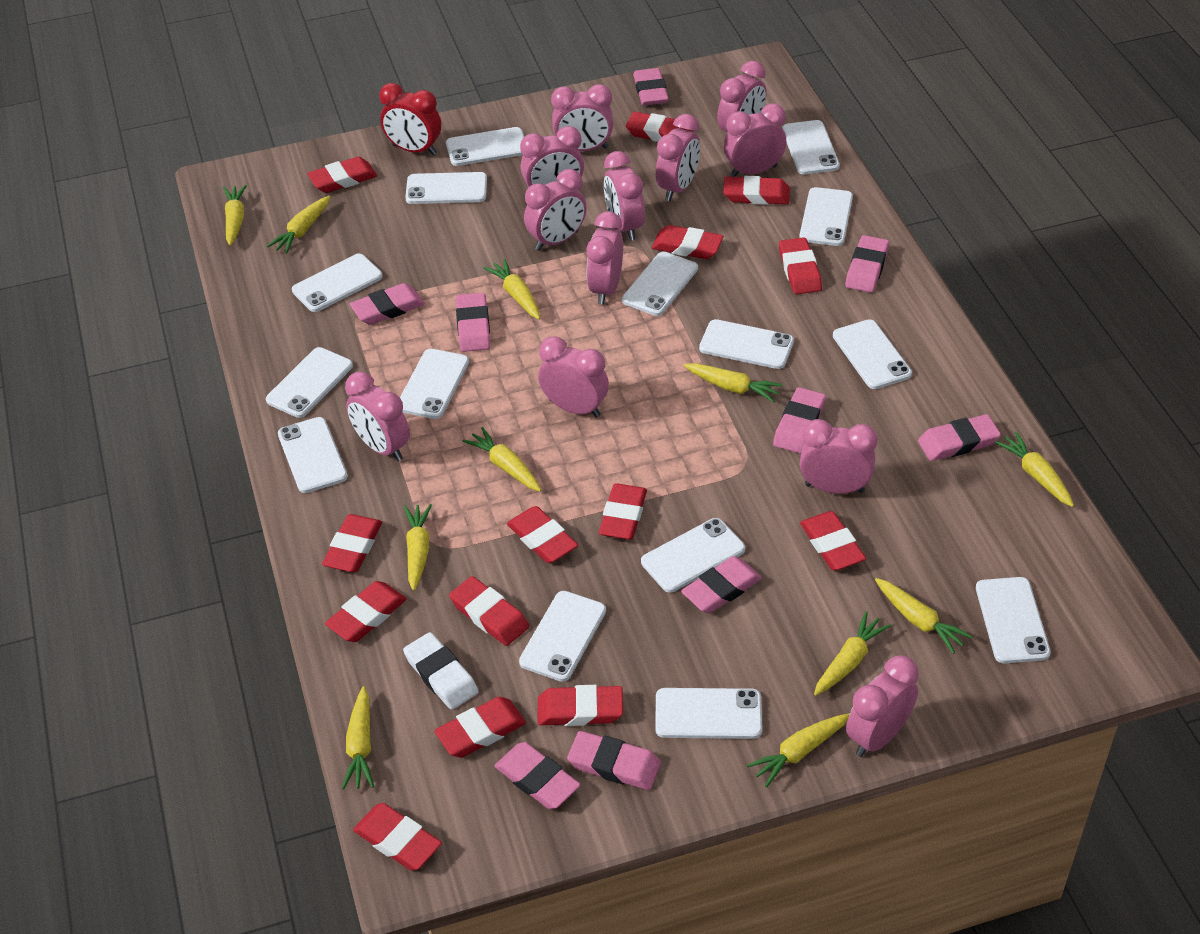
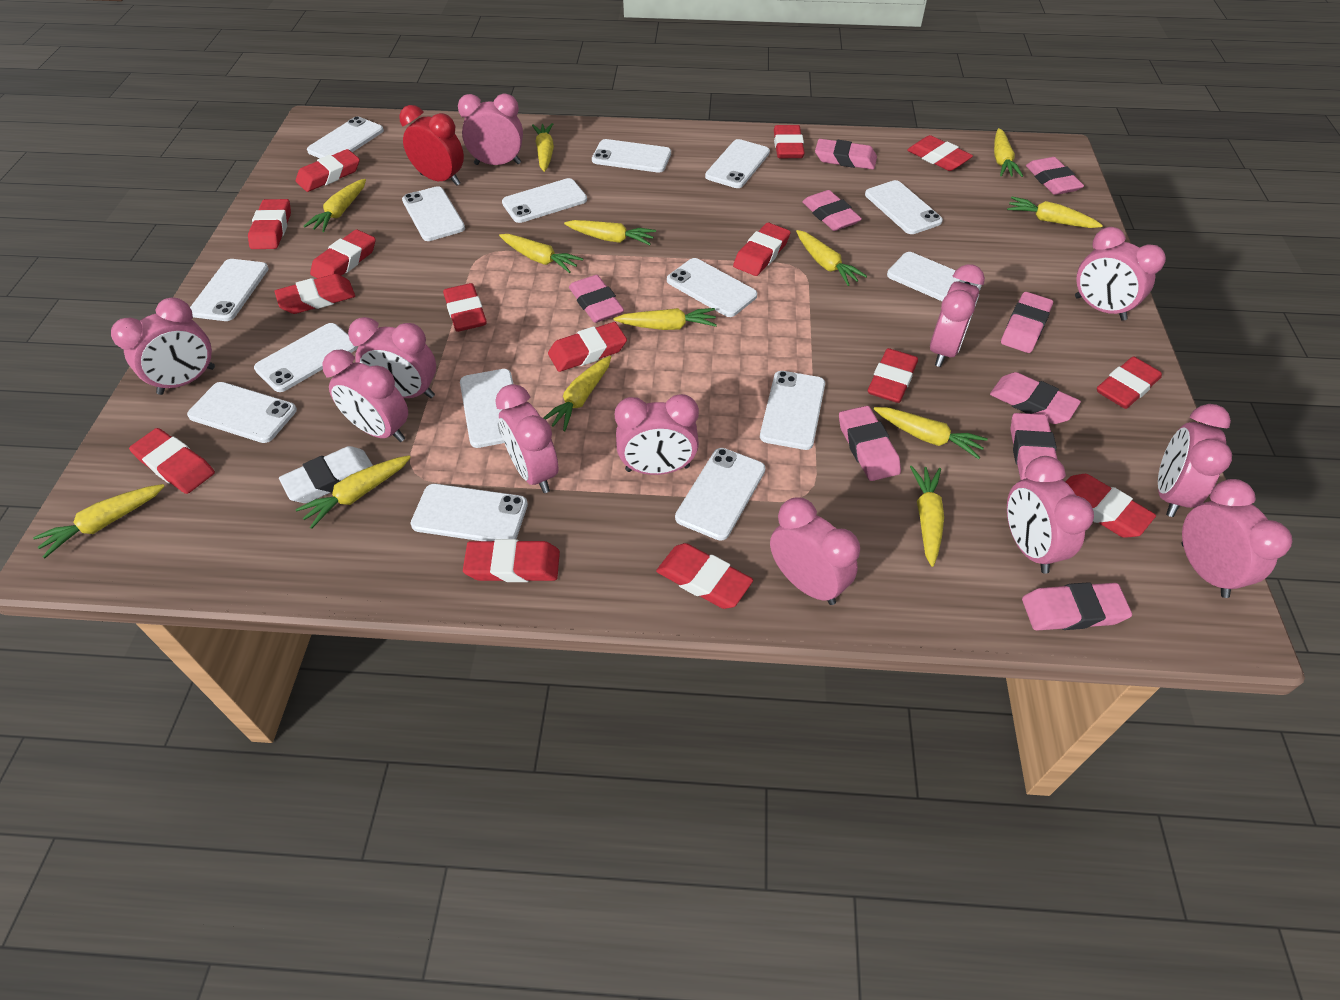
red eraser: 14 -> 15
yellow carrot: 11 -> 13

